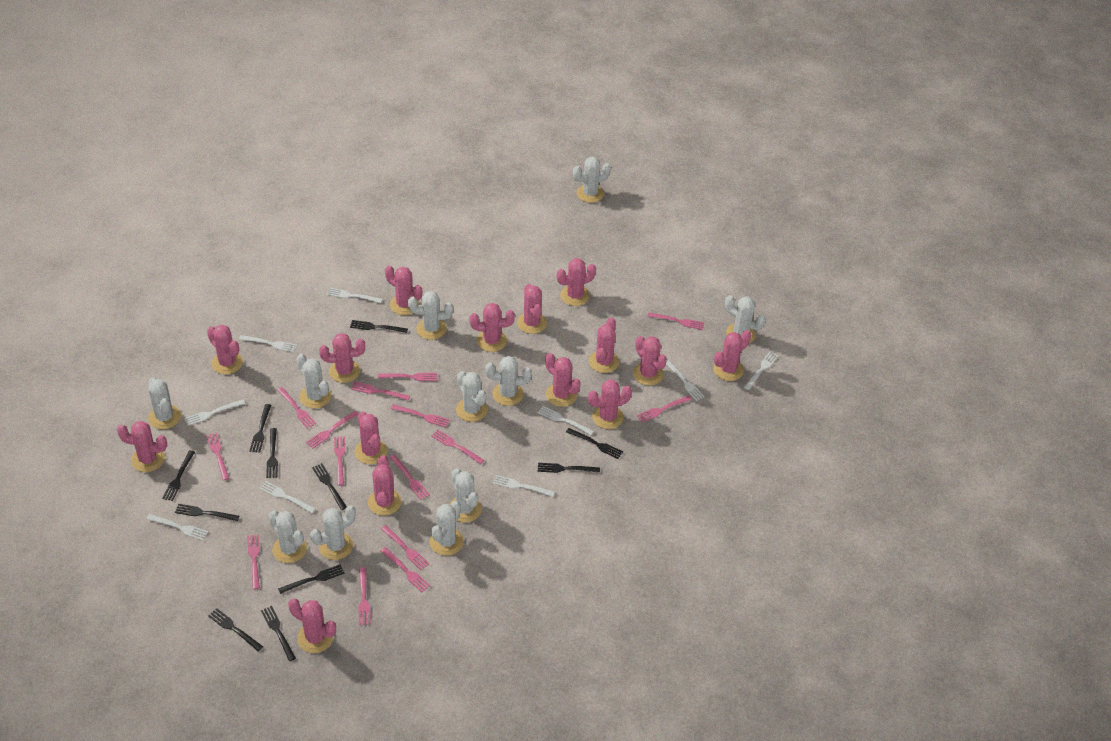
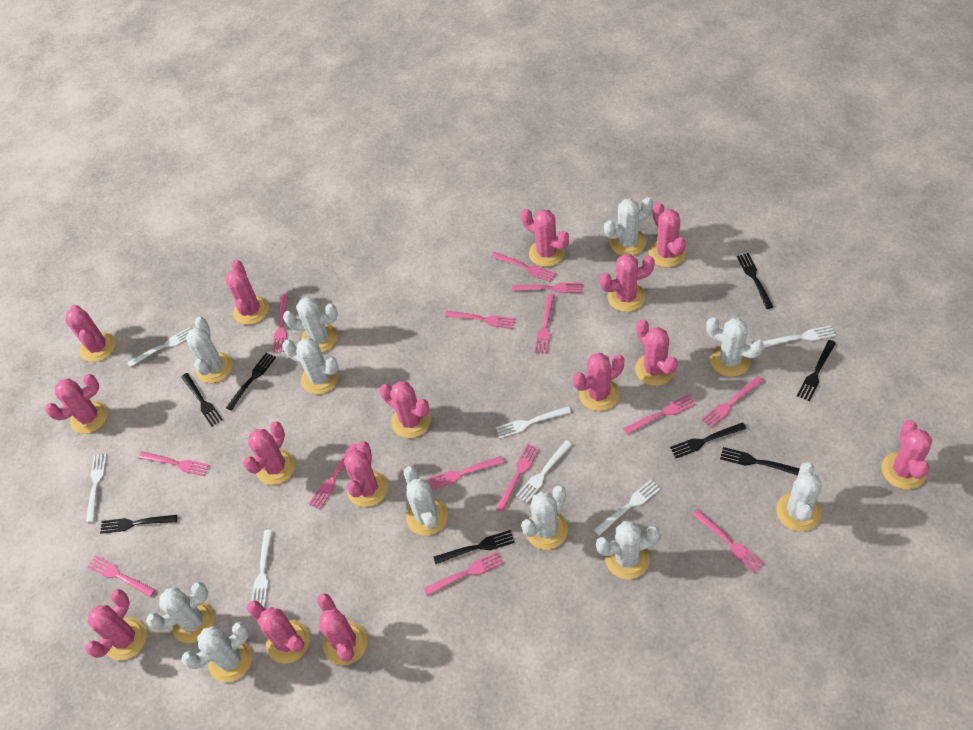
black fork: 11 -> 8
pink fork: 15 -> 14
white fork: 9 -> 7

